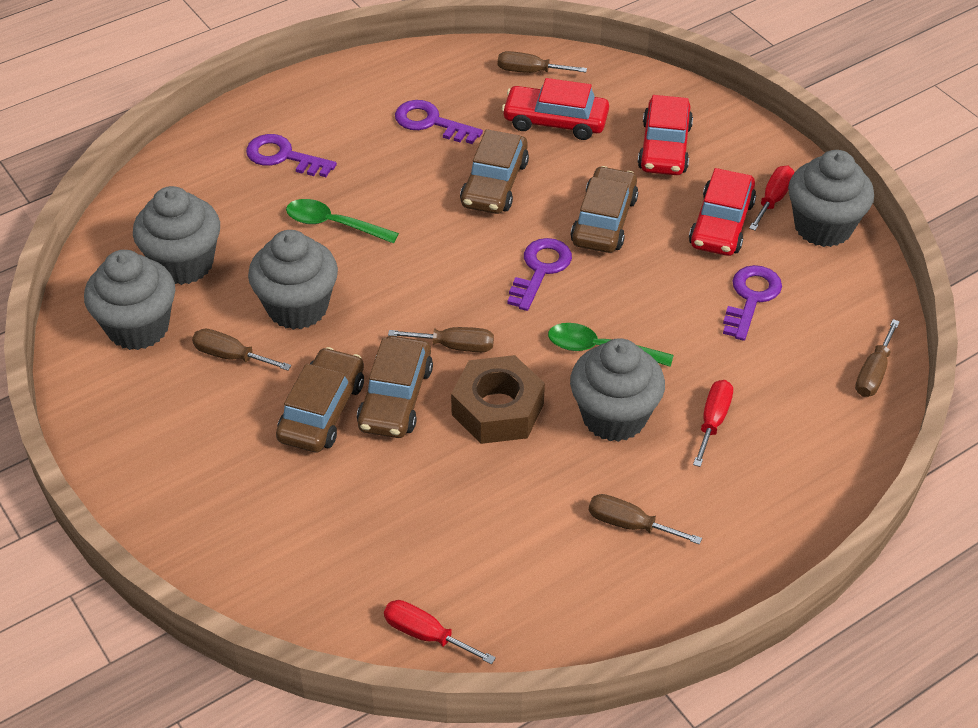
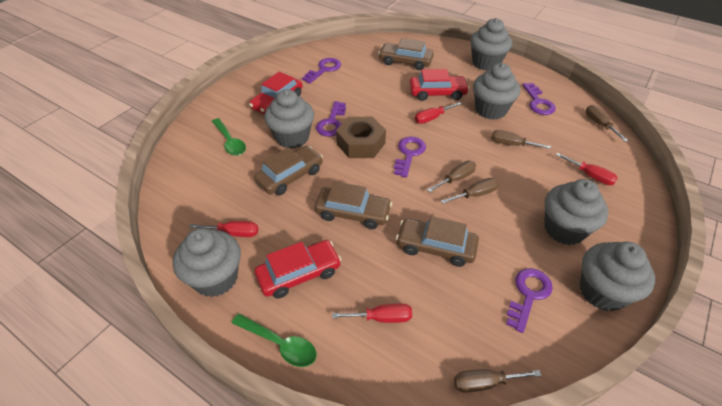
grey cupcake: 5 -> 6
purple key: 4 -> 5
red screwdriver: 3 -> 4

